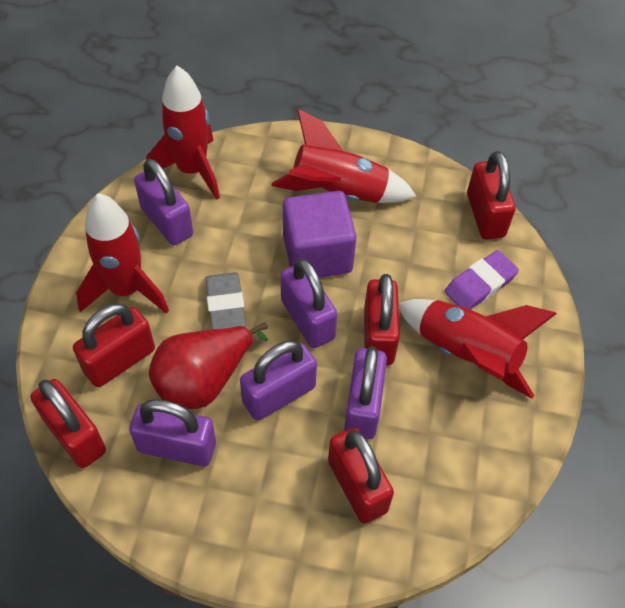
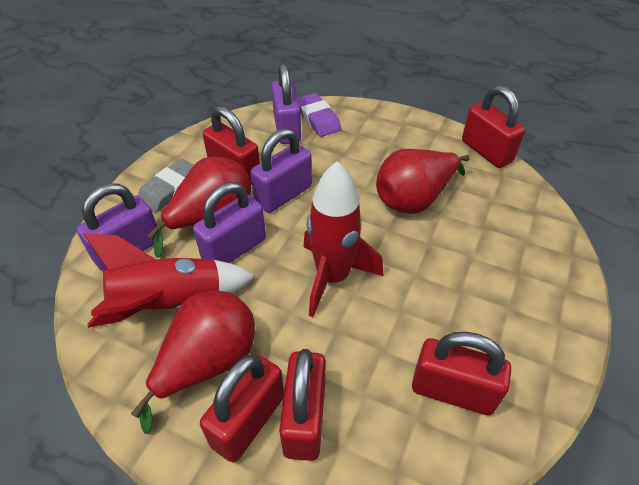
purple cube: 1 -> 0
purple padlock: 5 -> 4
red pear: 1 -> 3
red rocket: 4 -> 2

